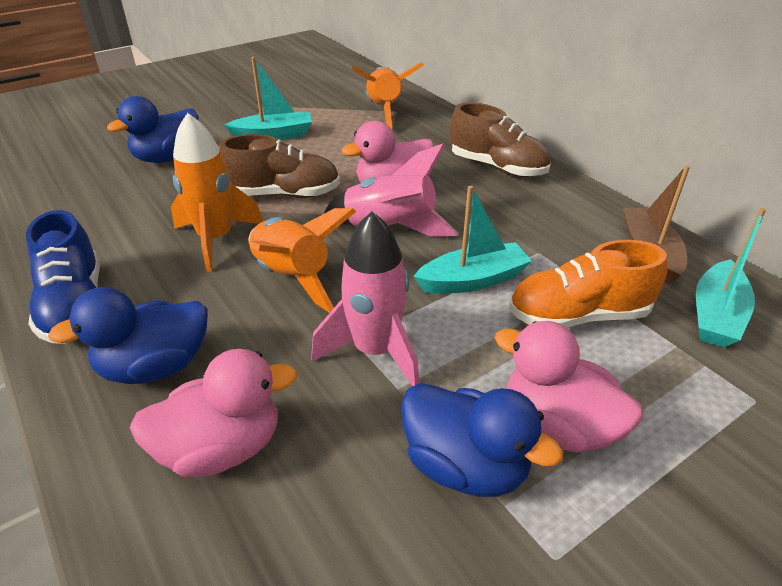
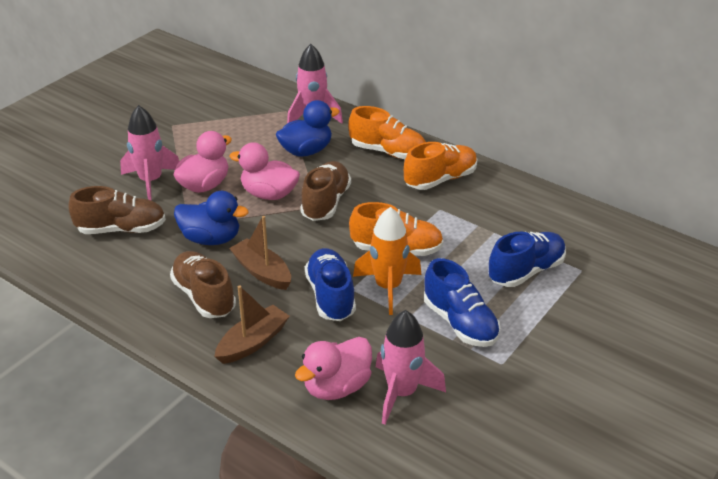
blue duck: 3 -> 2
blue shoe: 1 -> 3
brown boat: 1 -> 2
brown shoe: 2 -> 3
orange rocket: 3 -> 1
orange shoe: 1 -> 3
pink rocket: 2 -> 3
turquoise boat: 3 -> 0

